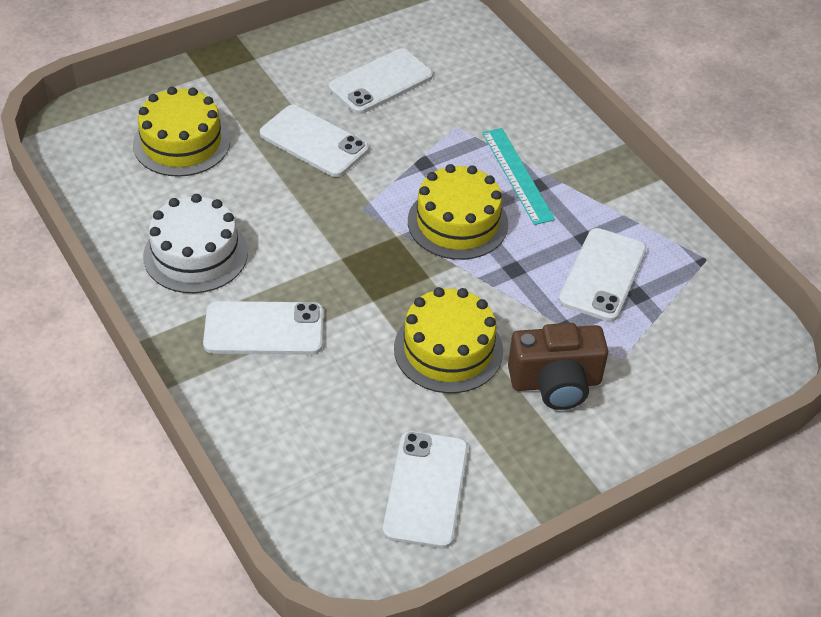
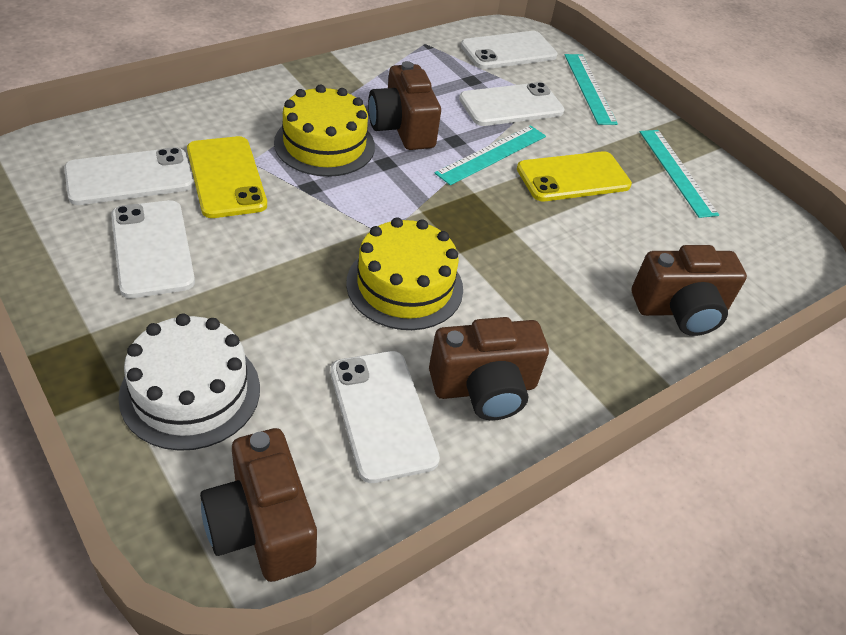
brown camera: 1 -> 4
turquoise ruler: 1 -> 3
yellow cake: 3 -> 2
yellow phone: 0 -> 2

